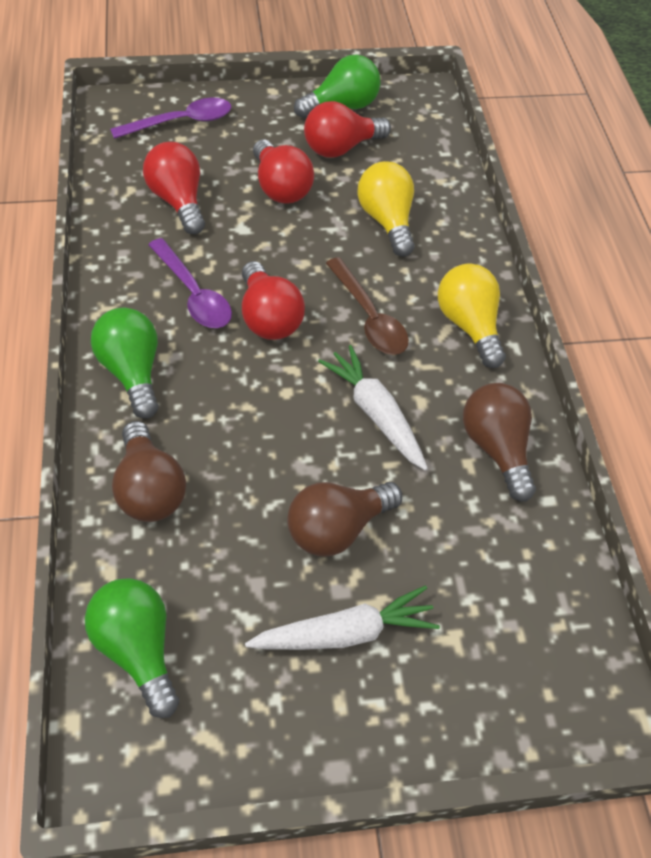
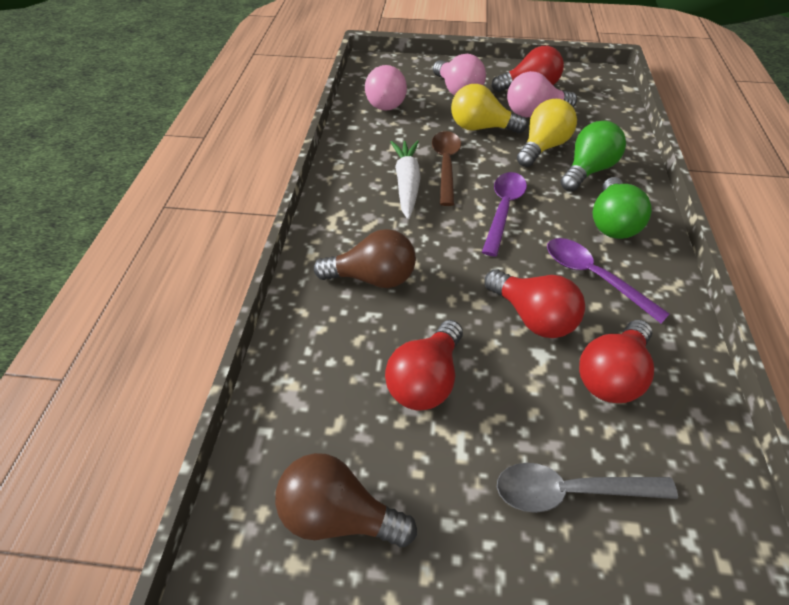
brown light bulb: 3 -> 2
green light bulb: 3 -> 2
grey spoon: 0 -> 1
pink light bulb: 0 -> 3
white carrot: 2 -> 1

